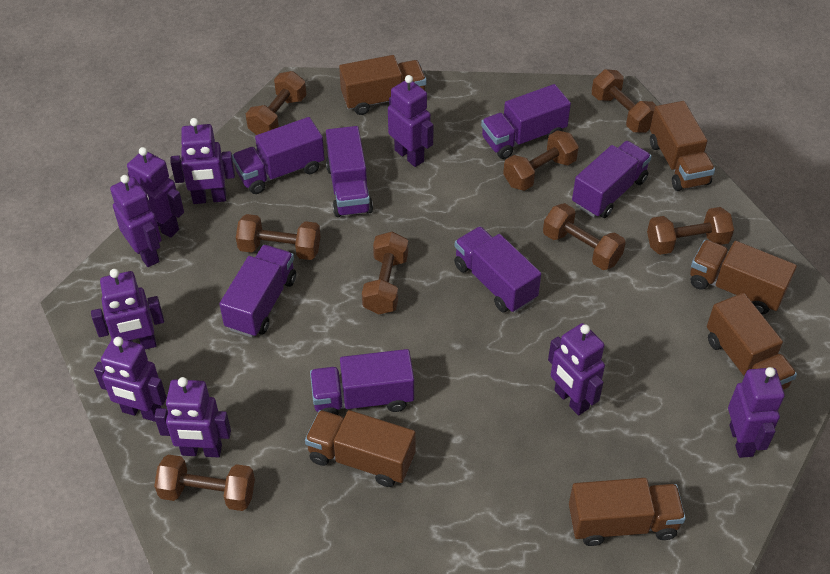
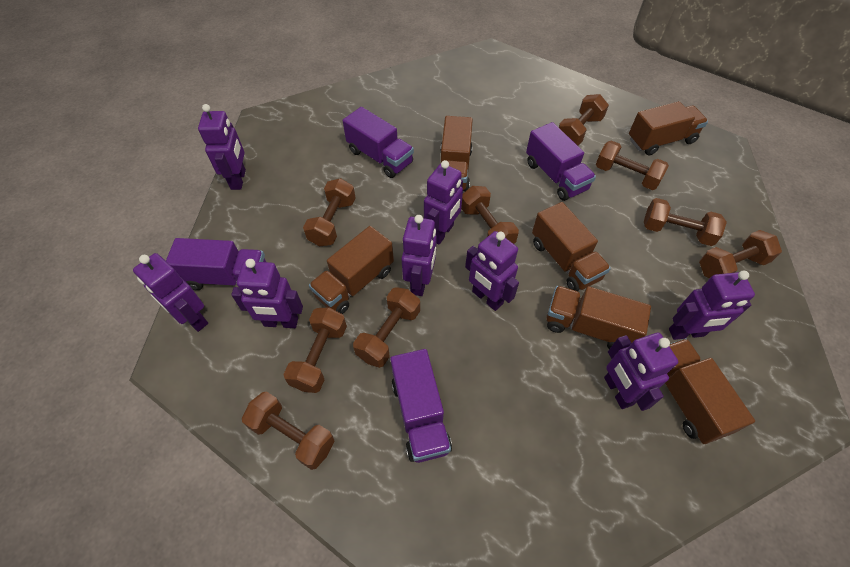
brown dumbbell: 8 -> 9
purple robot: 9 -> 8
purple truck: 7 -> 4

